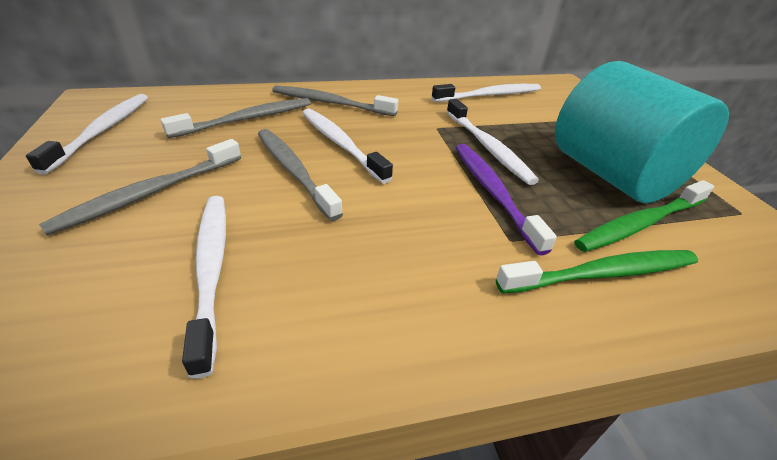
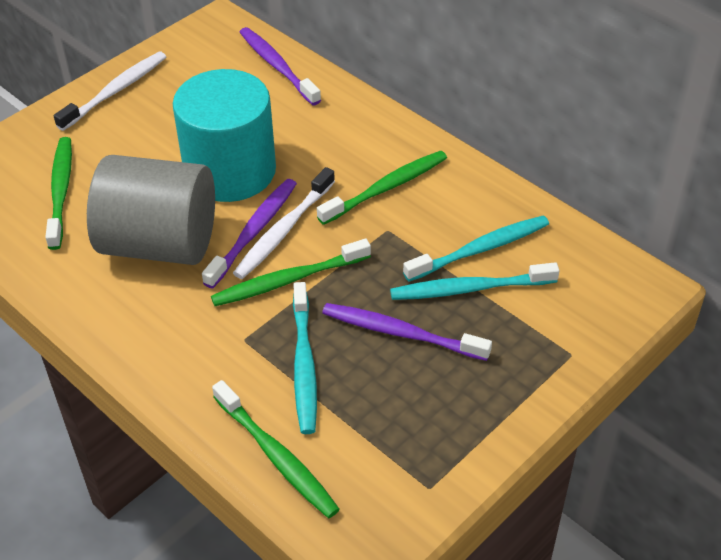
green toothbrush: 2 -> 4
grey cylinder: 0 -> 1
grey toothbrush: 4 -> 0
purple toothbrush: 1 -> 3
turquoise toothbrush: 0 -> 3
white toothbrush: 5 -> 2

